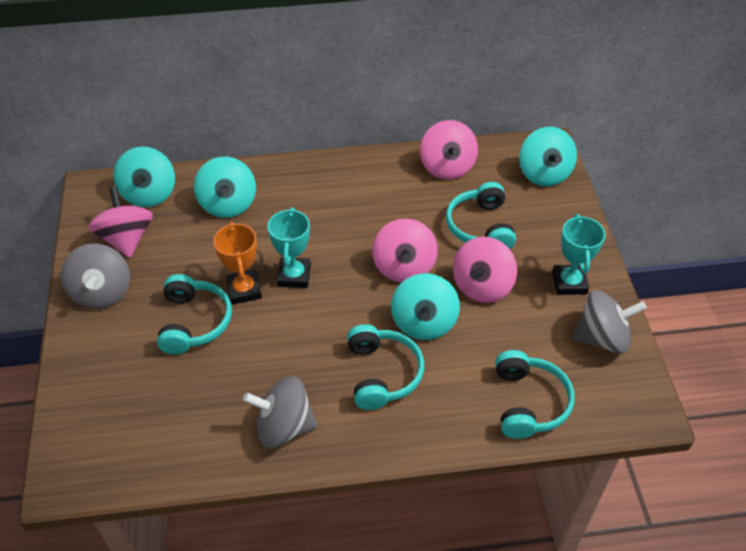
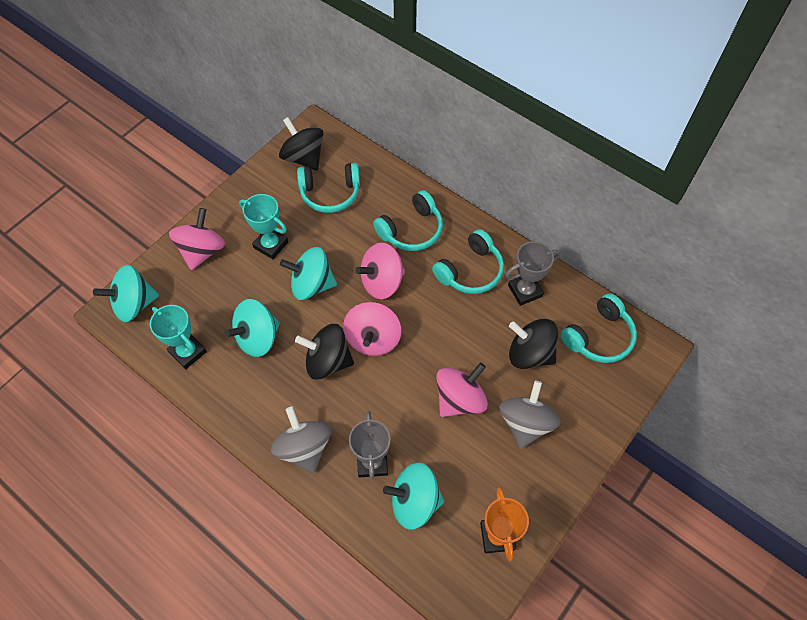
black spinning top: 0 -> 3
grey spinning top: 3 -> 2
grey trophy: 0 -> 2

